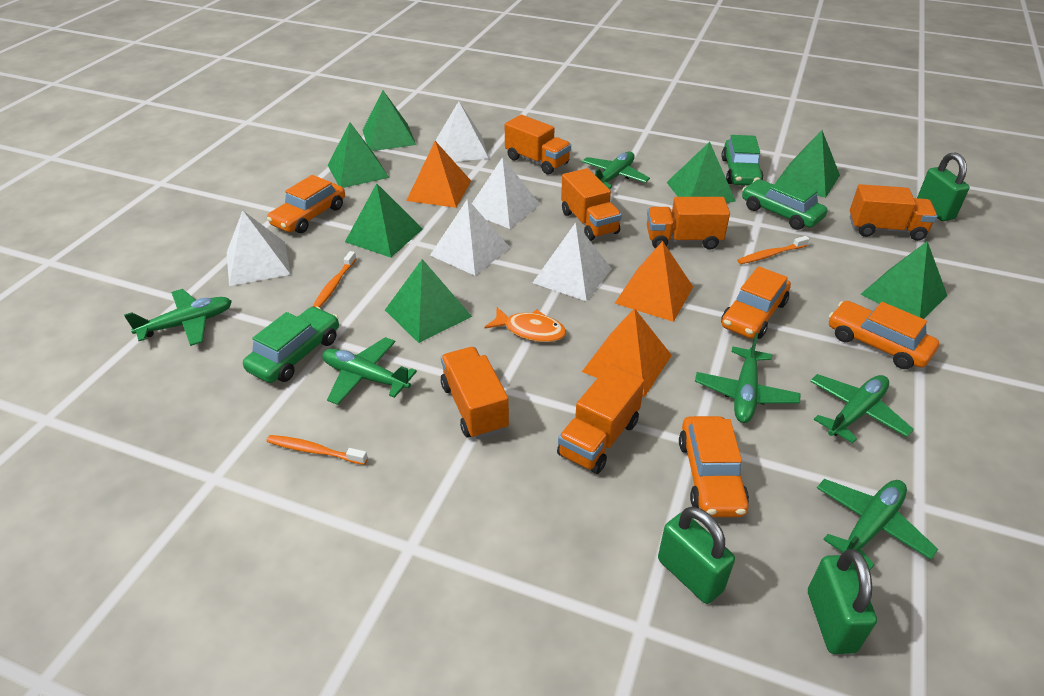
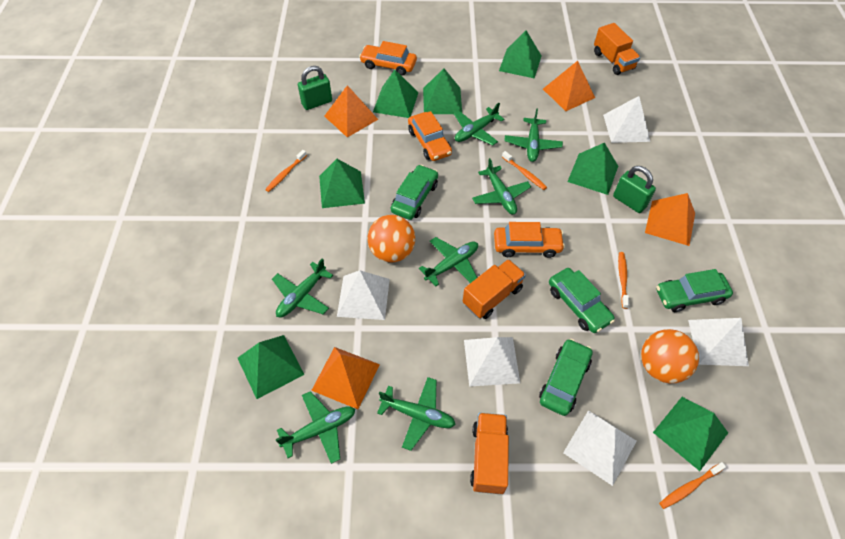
green car: 3 -> 4
green padlock: 3 -> 2
green plane: 6 -> 7
orange ball: 0 -> 2
orange car: 4 -> 3
orange fish: 1 -> 0
orange pyramid: 3 -> 4
orange toothbrush: 3 -> 4
orange truck: 6 -> 3

